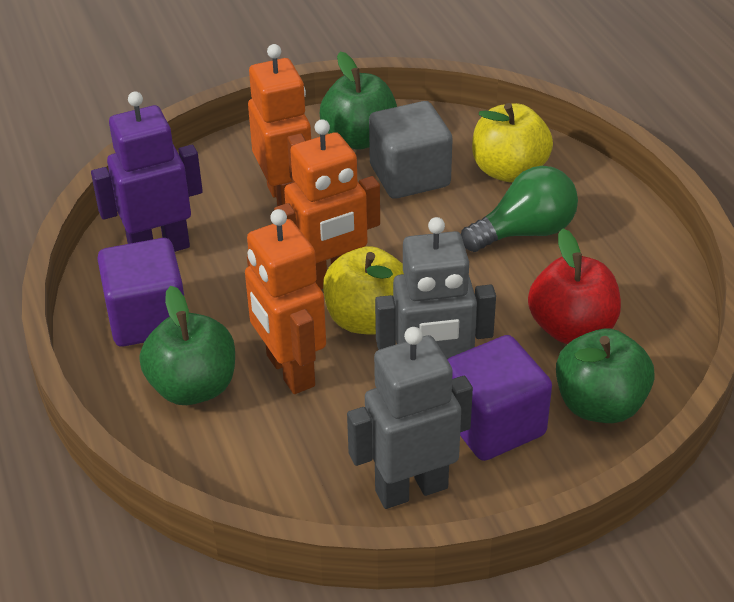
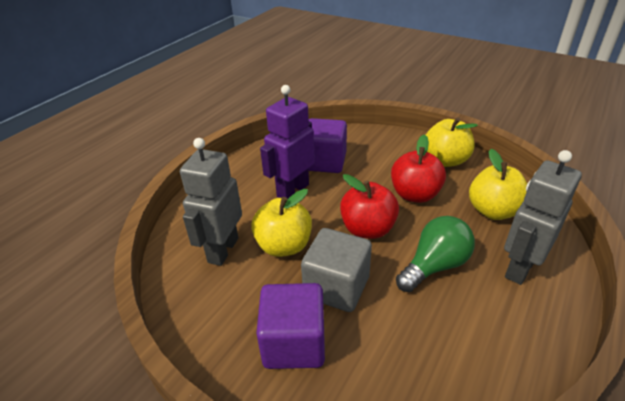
green apple: 3 -> 0
orange robot: 3 -> 0
red apple: 1 -> 2
yellow apple: 2 -> 3

